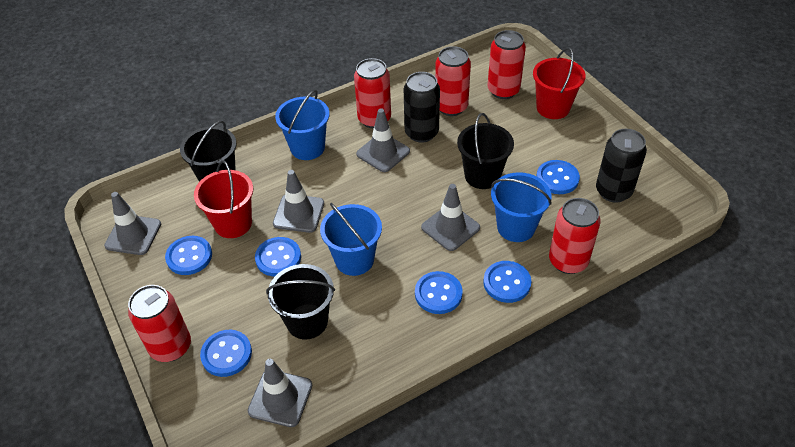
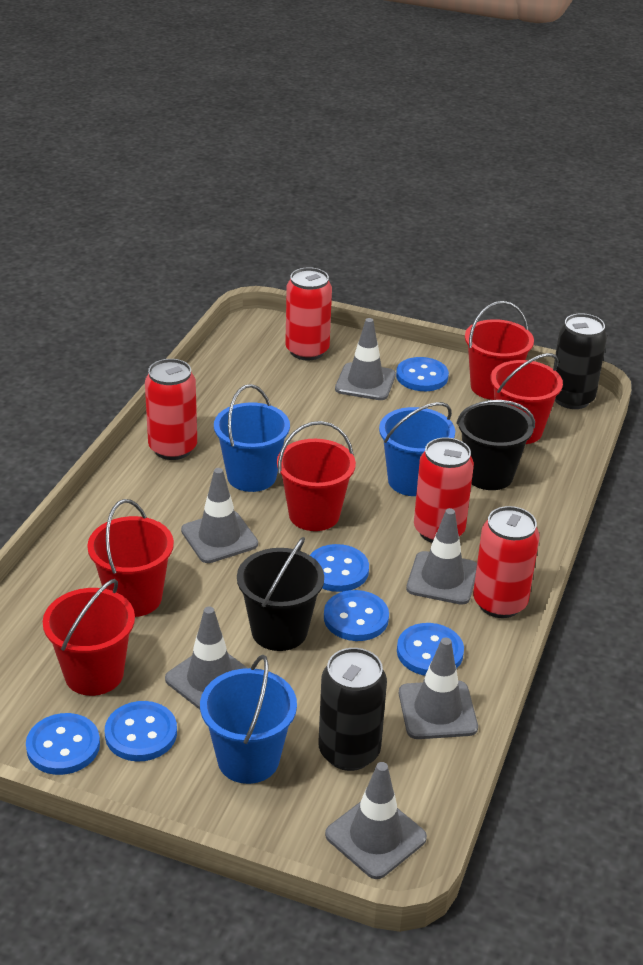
black bucket: 3 -> 2
grey traffic cone: 5 -> 6
red bucket: 2 -> 5
red can: 5 -> 4

